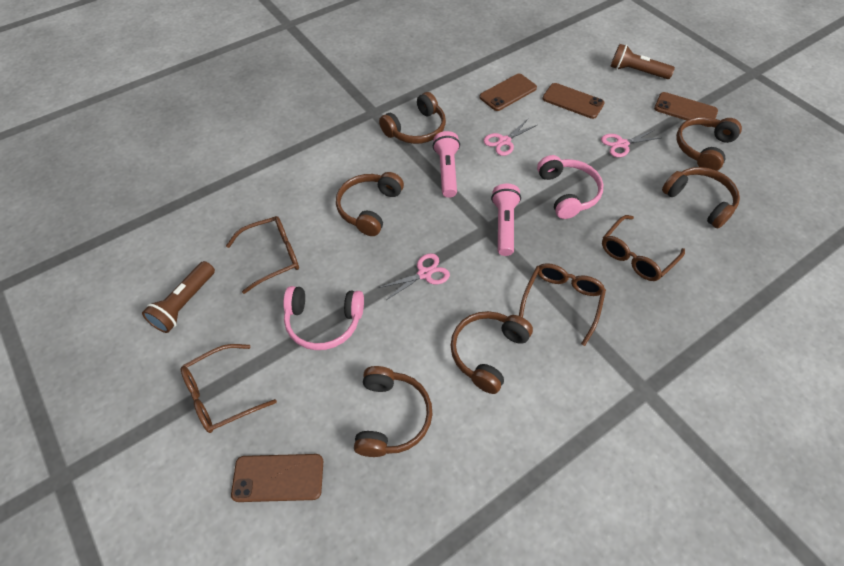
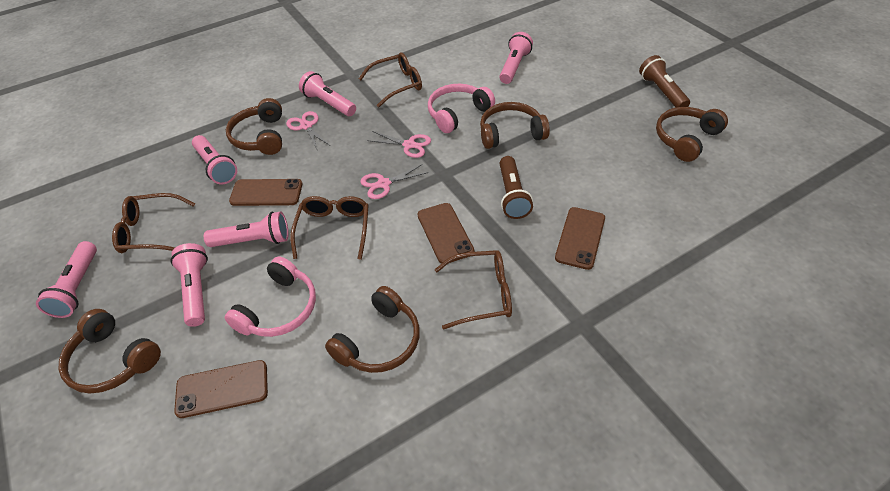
brown headphones: 6 -> 5
pink flashlight: 2 -> 6

